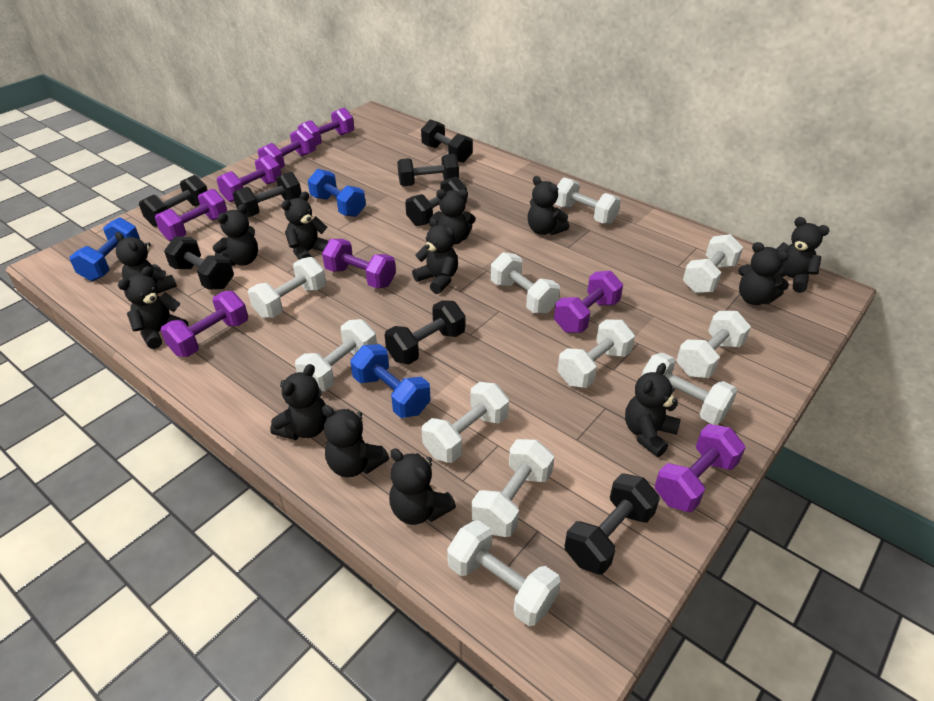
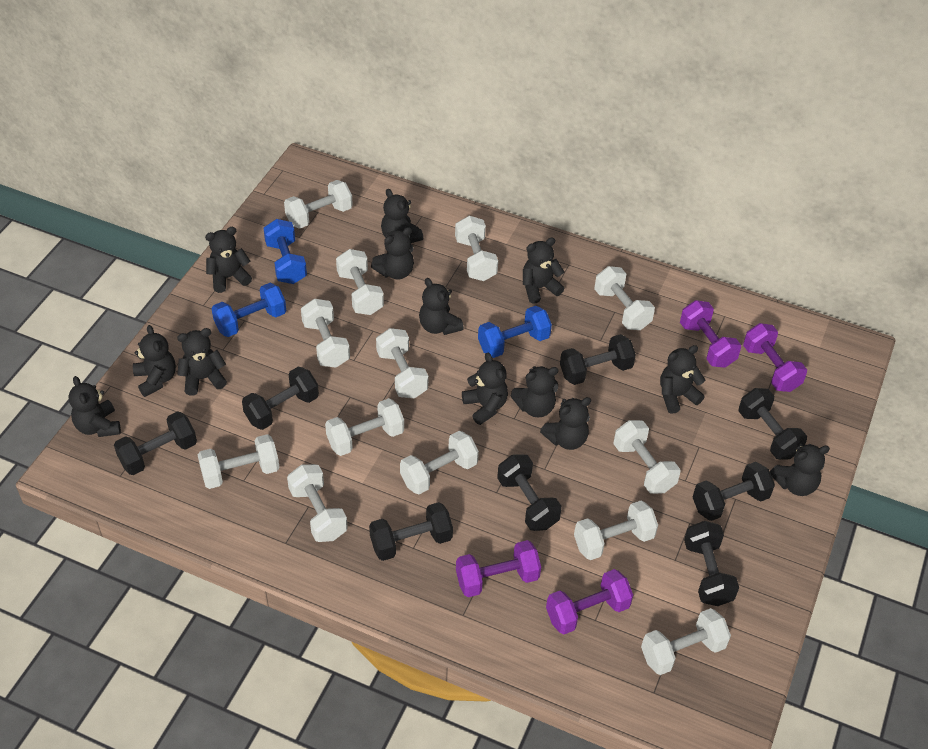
purple dumbbell: 8 -> 4
white dumbbell: 11 -> 13

